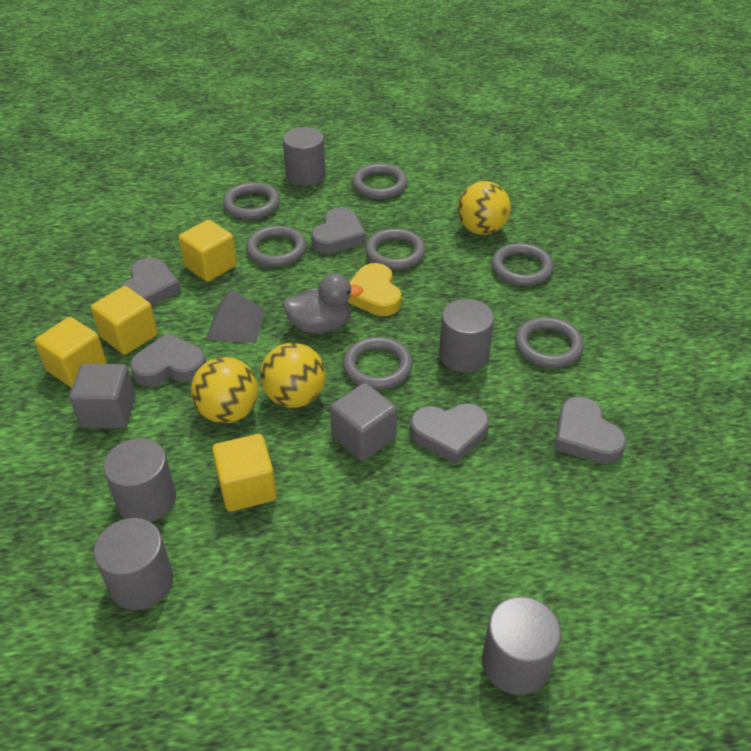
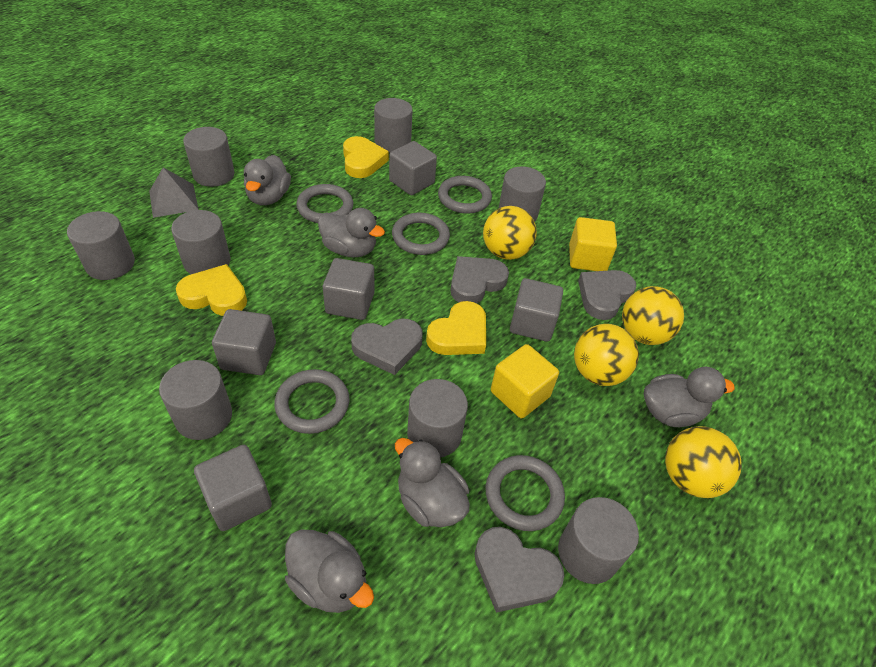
grey cube: 2 -> 5
grey cylinder: 5 -> 8
grey duck: 1 -> 5
grey heart: 5 -> 4
grey ring: 7 -> 5
yellow ball: 3 -> 4
yellow cube: 4 -> 2
yellow heart: 1 -> 3

